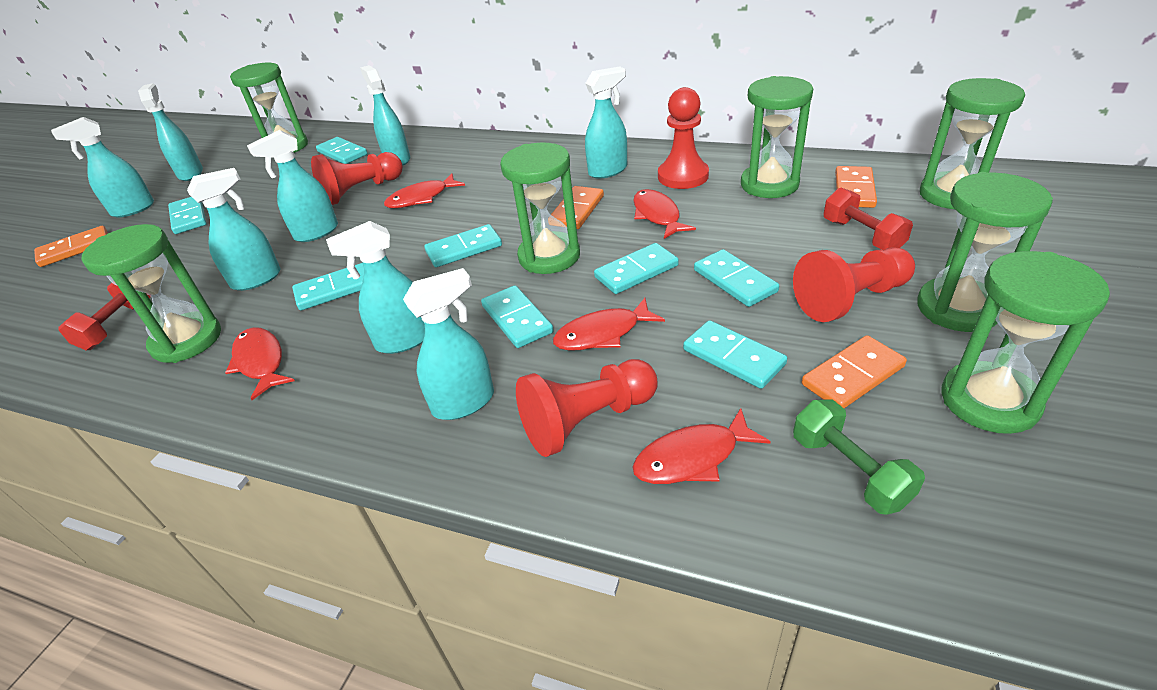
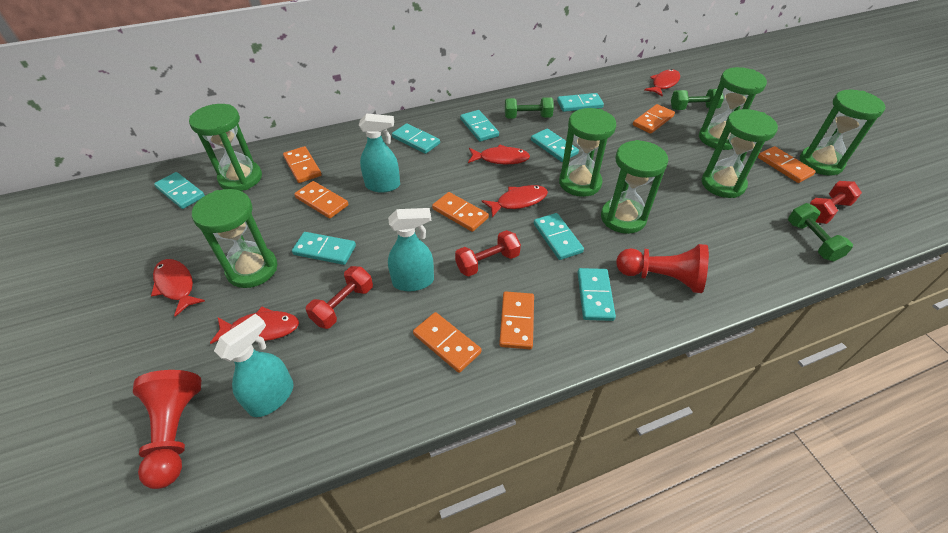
green dumbbell: 1 -> 3
orange domino: 4 -> 7
red dumbbell: 2 -> 3
red pawn: 4 -> 2
turquoise spray bottle: 8 -> 3

